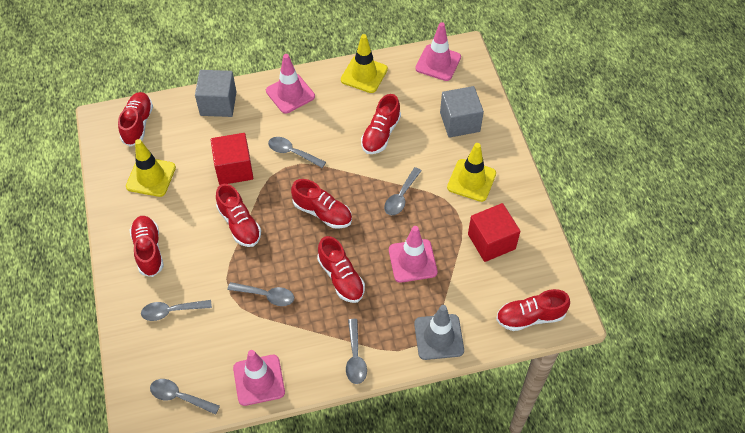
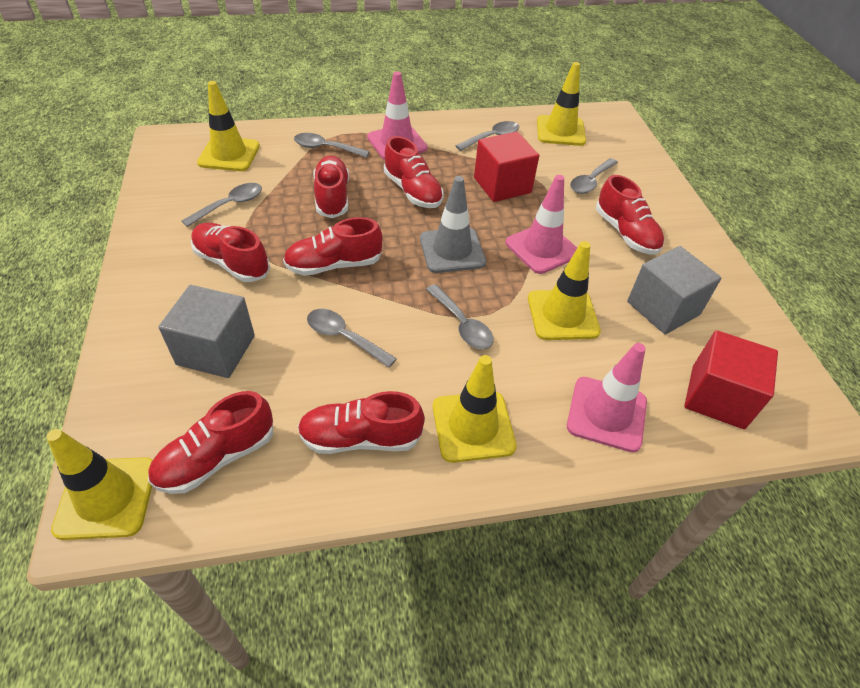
pink traffic cone: 4 -> 3
yellow traffic cone: 3 -> 5

